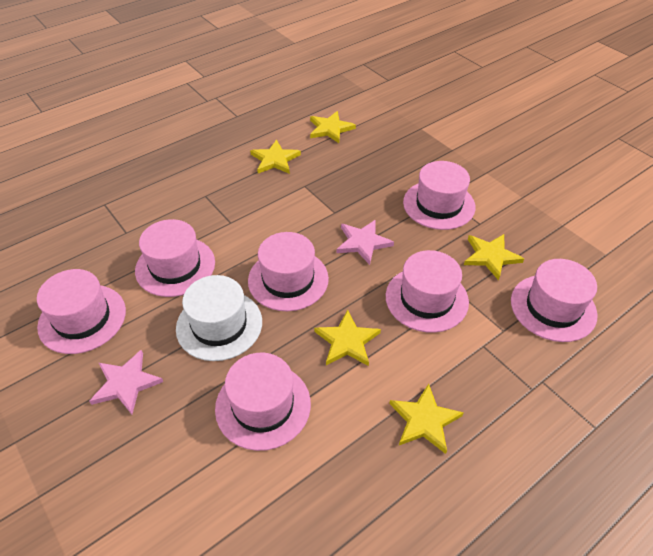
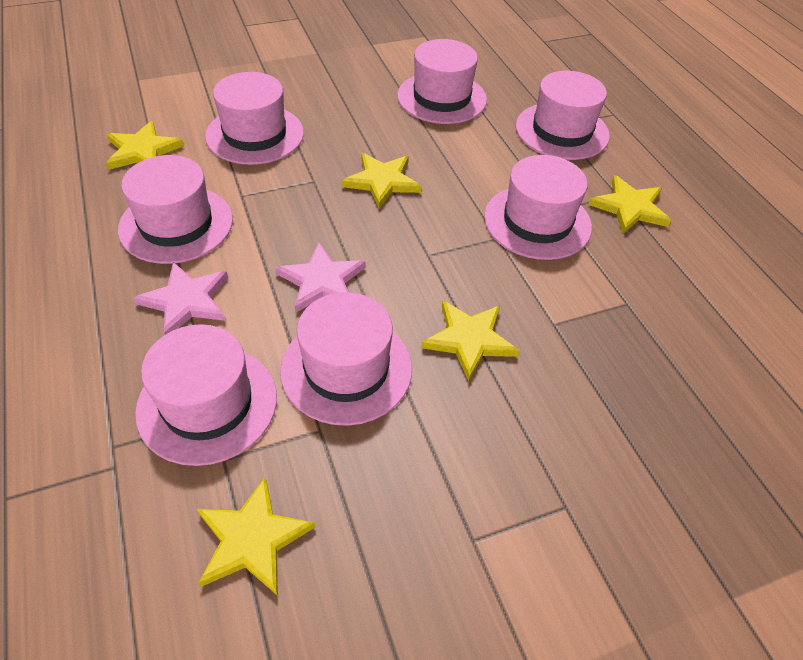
white hat: 1 -> 0

